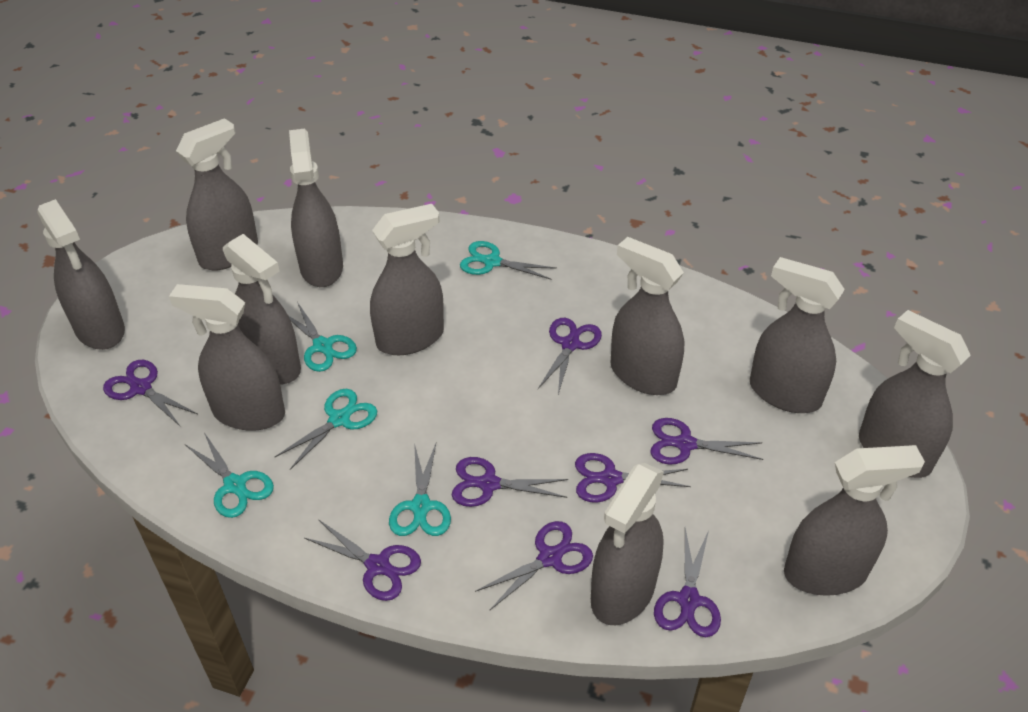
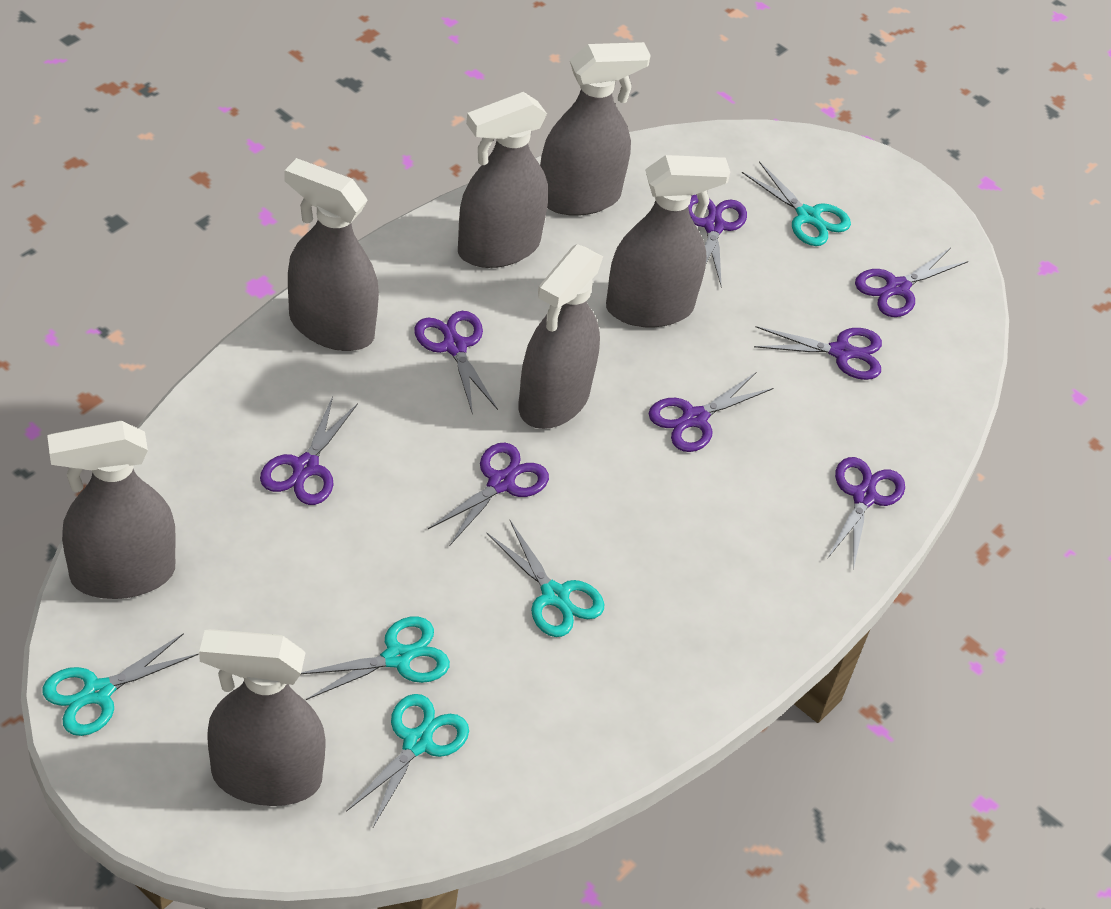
grey spray bottle: 11 -> 7

